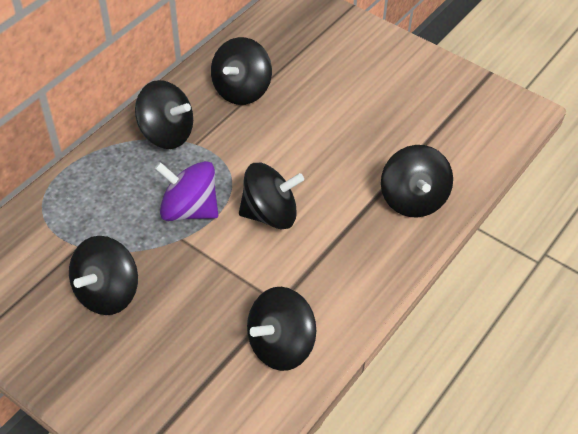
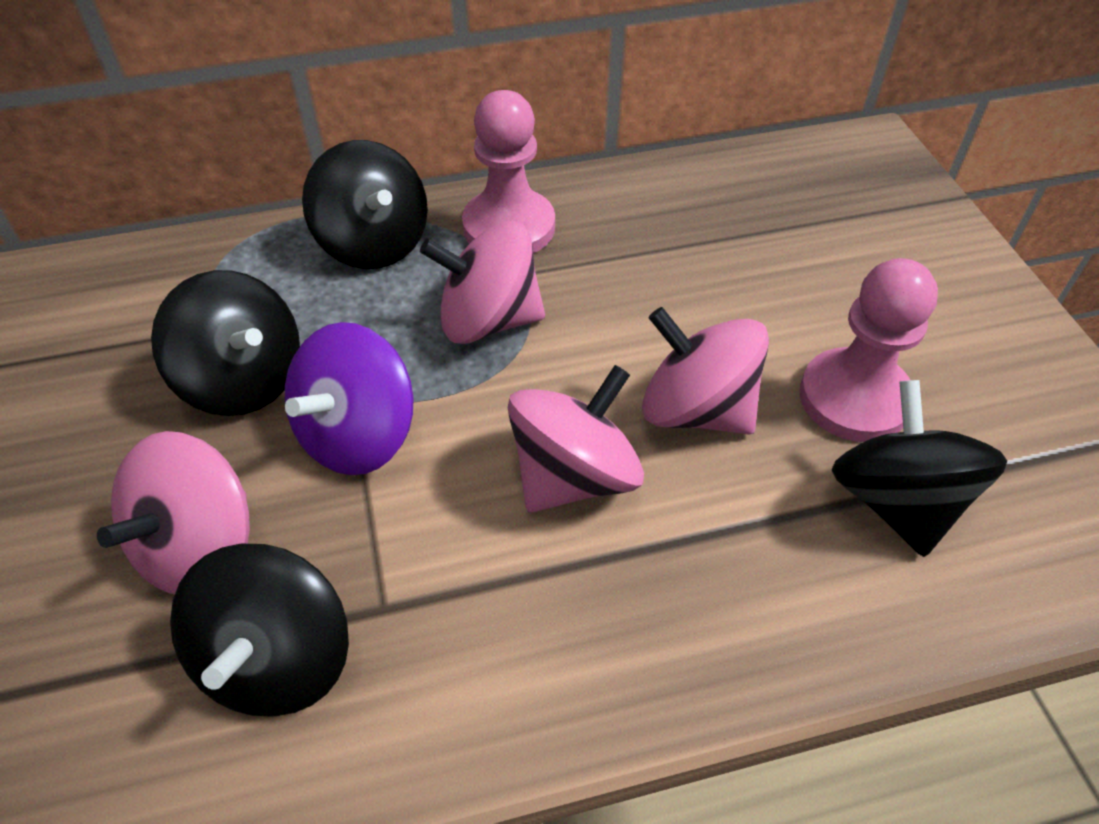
black spinning top: 6 -> 4
pink pawn: 0 -> 2
pink spinning top: 0 -> 4

